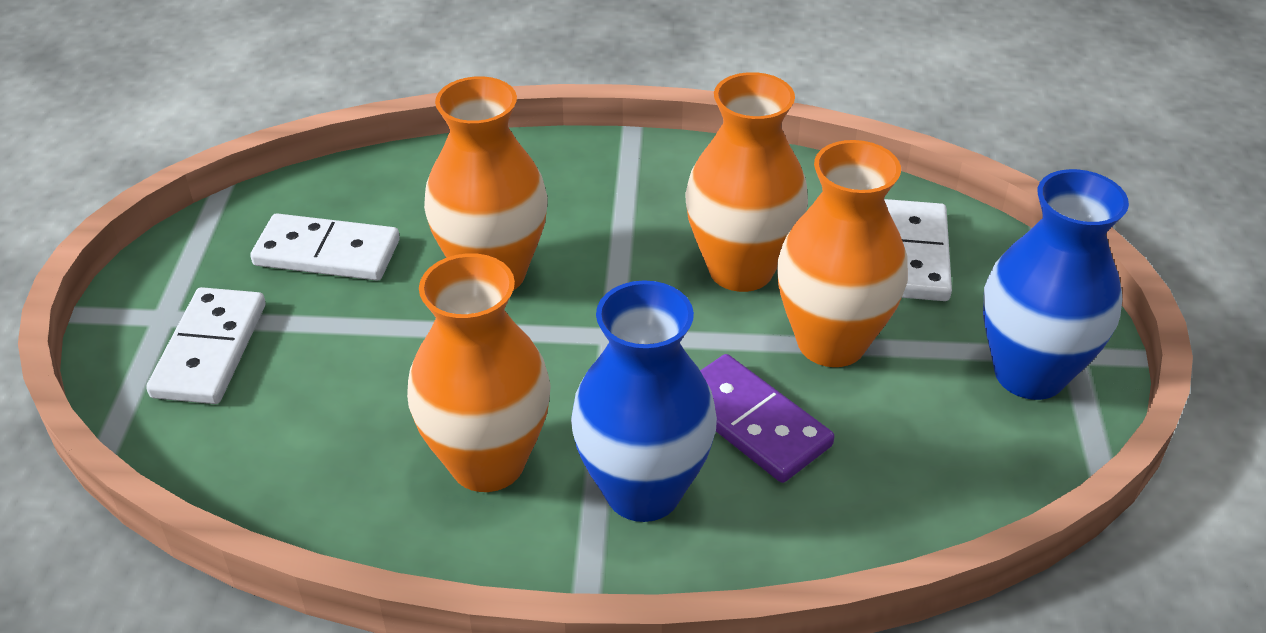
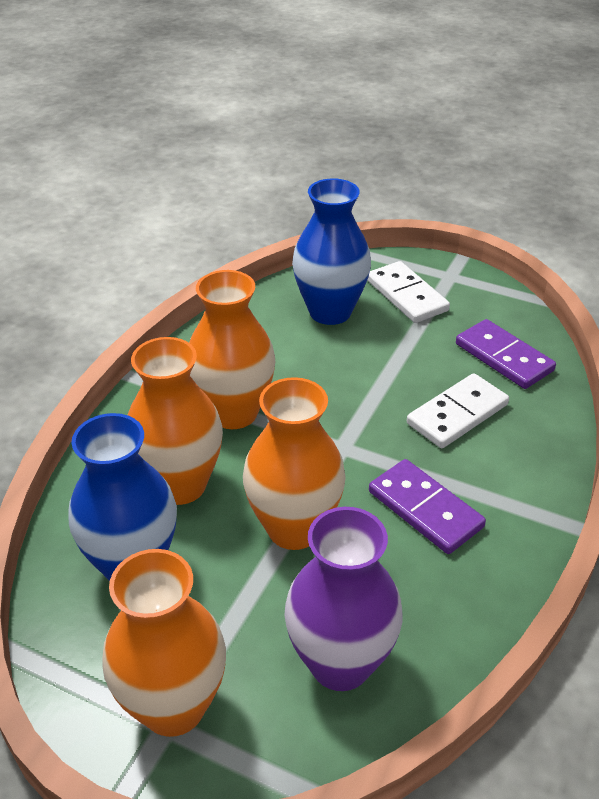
purple domino: 1 -> 2
purple vase: 0 -> 1
white domino: 3 -> 2

